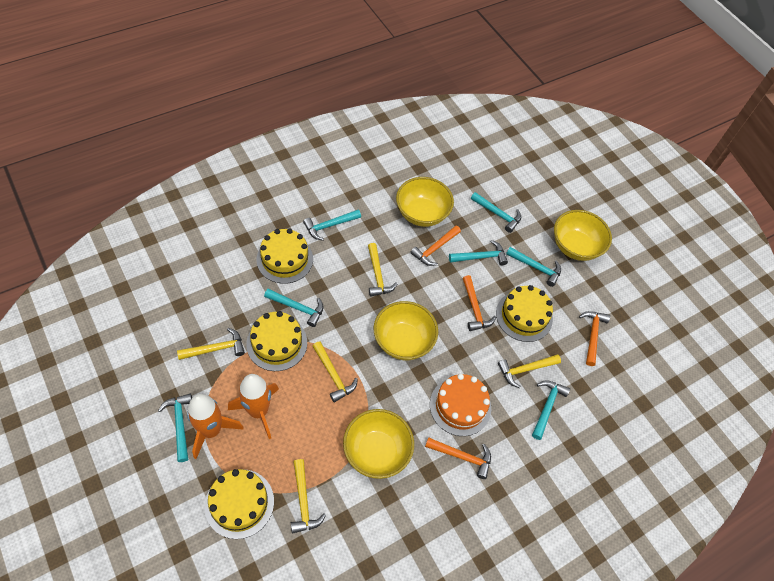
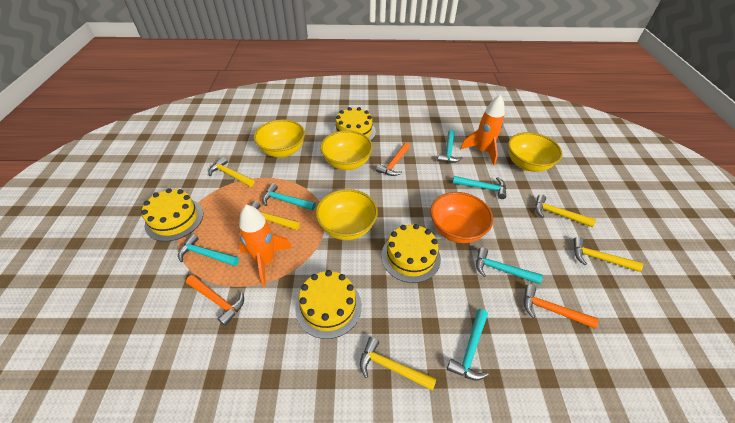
orange bowl: 0 -> 1
orange cake: 1 -> 0
orange hammer: 4 -> 3
turquoise hammer: 7 -> 6

